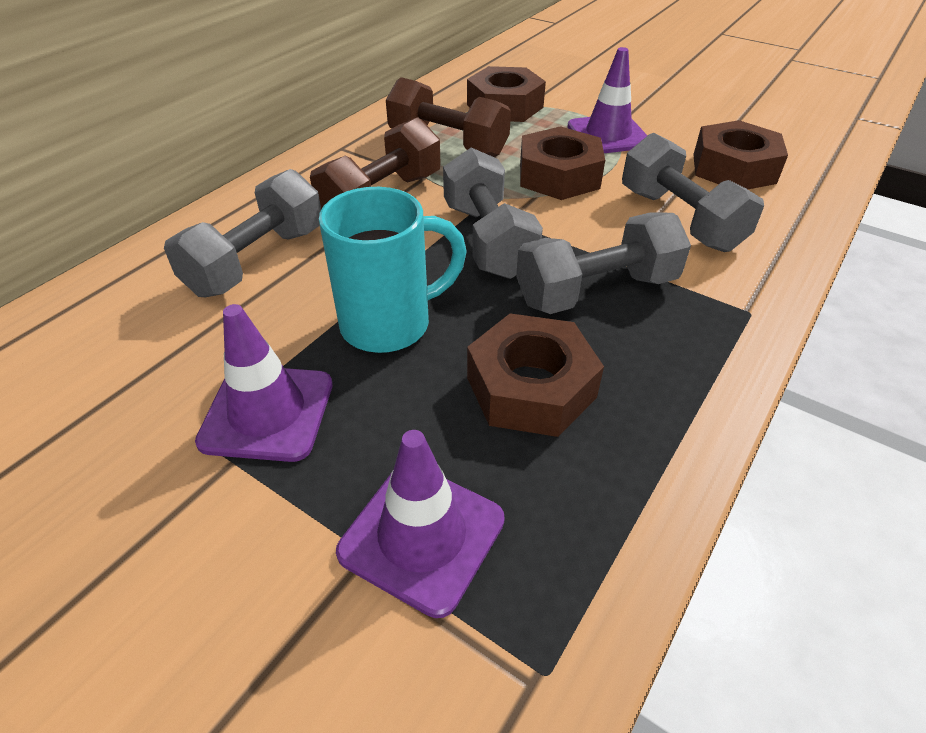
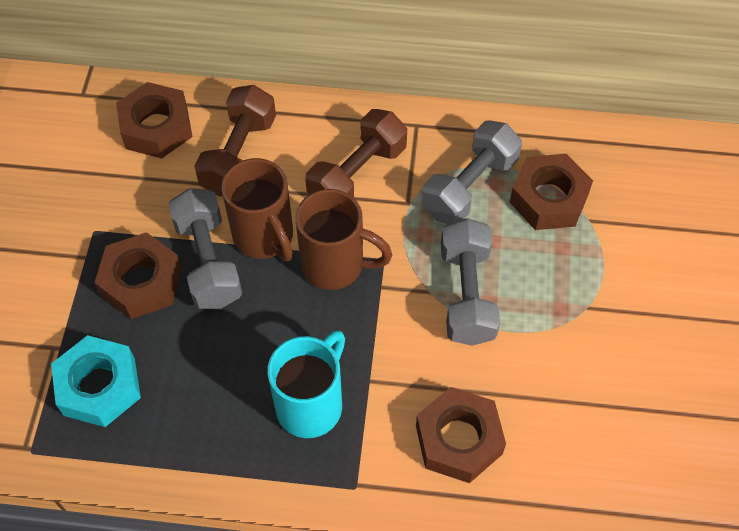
brown mug: 0 -> 2
grey dumbbell: 4 -> 3
purple traffic cone: 3 -> 0
turquoise nut: 0 -> 1

